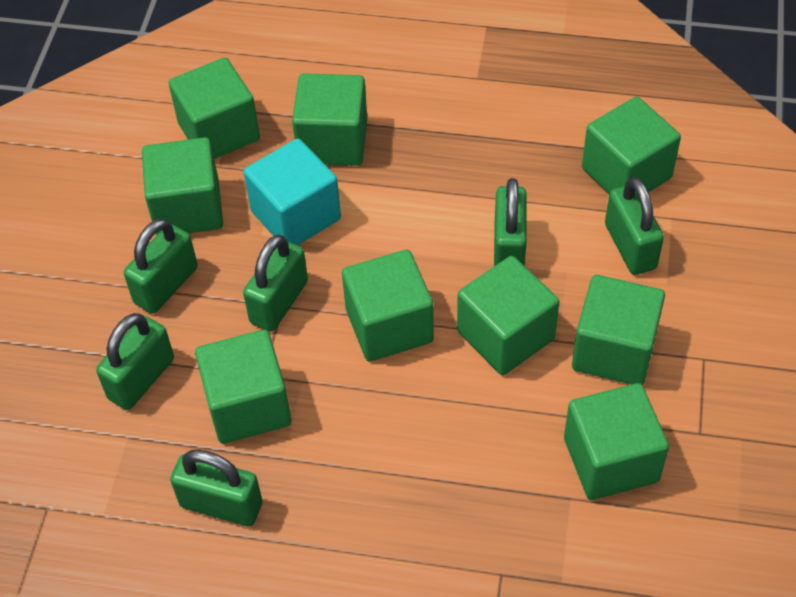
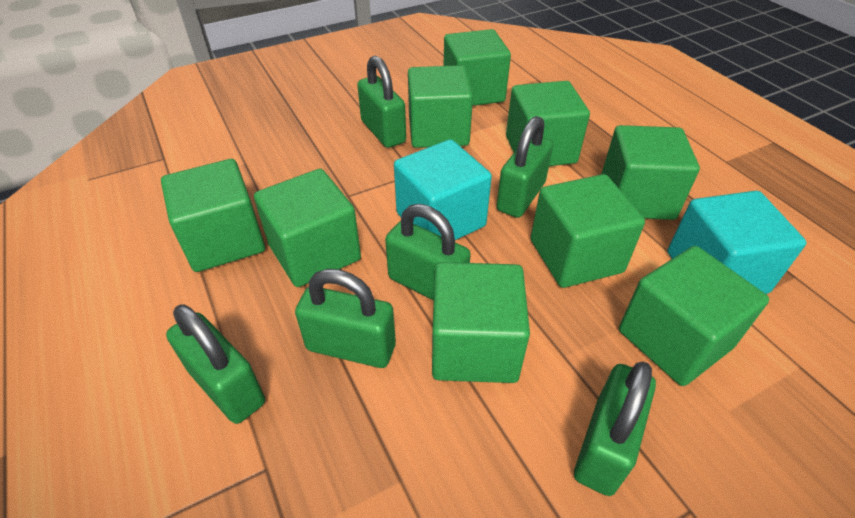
turquoise cube: 1 -> 2

